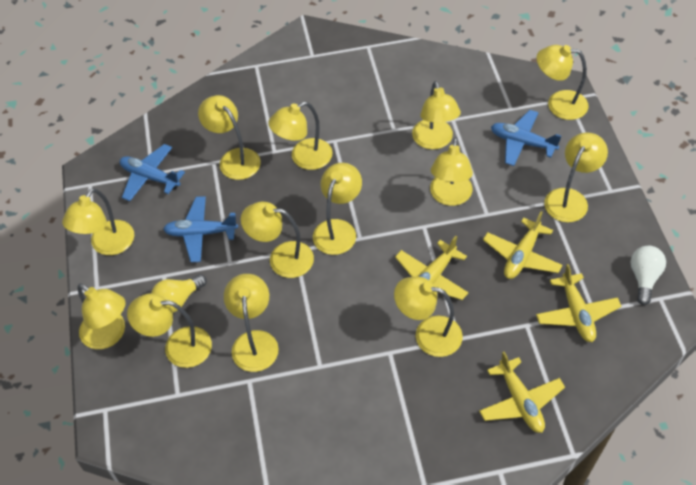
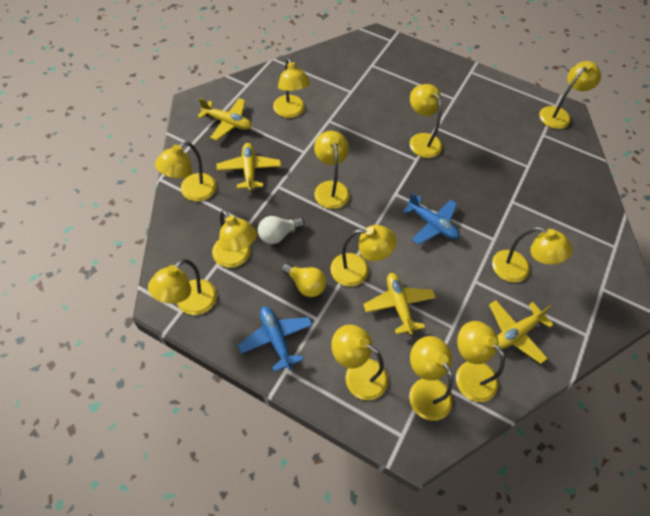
blue plane: 3 -> 2
yellow lamp: 13 -> 12

